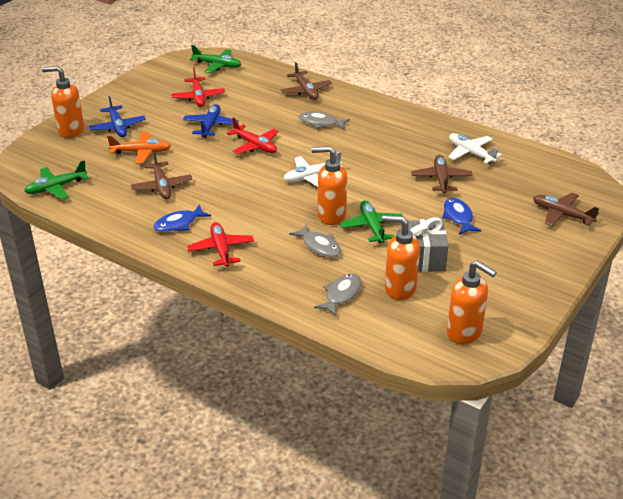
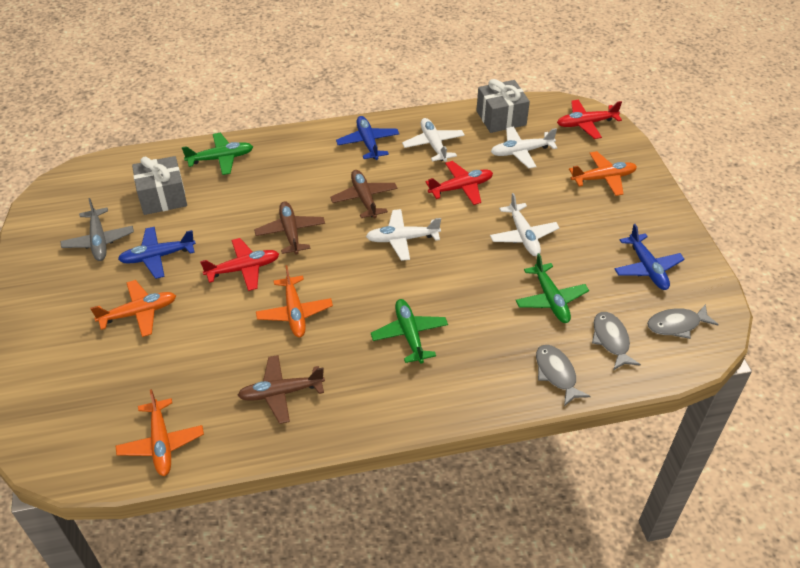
blue fish: 2 -> 0
blue plane: 2 -> 3
brown plane: 4 -> 3
grey gift: 1 -> 2
grey plane: 0 -> 1
orange plane: 1 -> 4
orange soap dispenser: 4 -> 0
white plane: 2 -> 4

